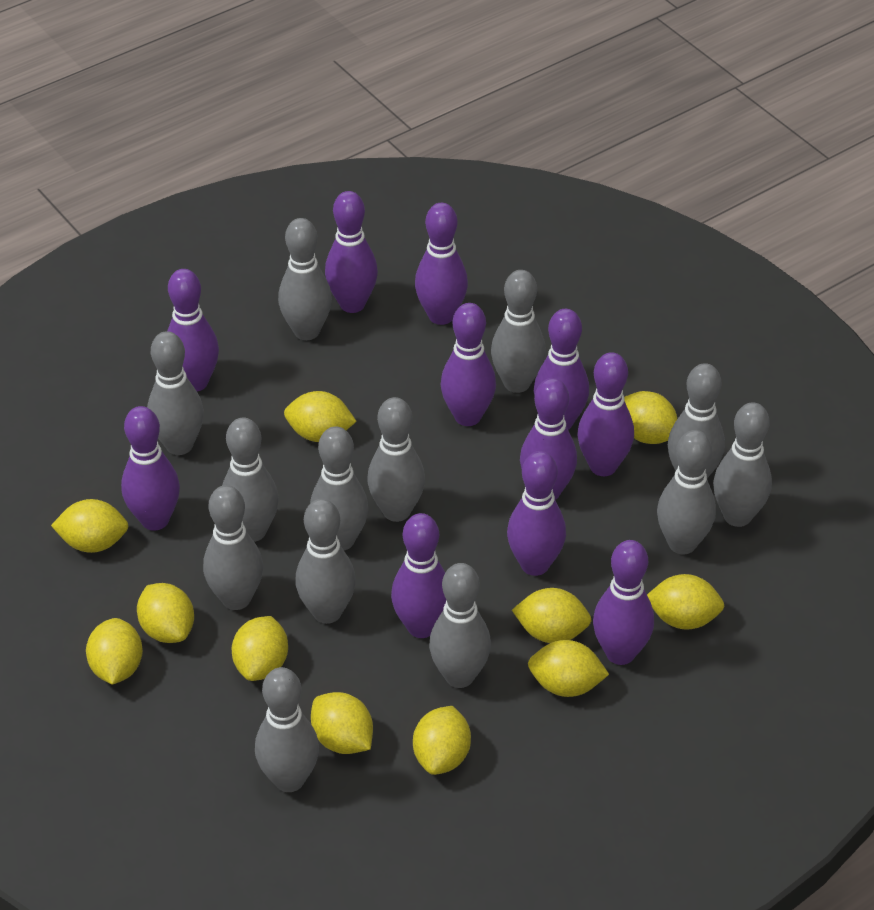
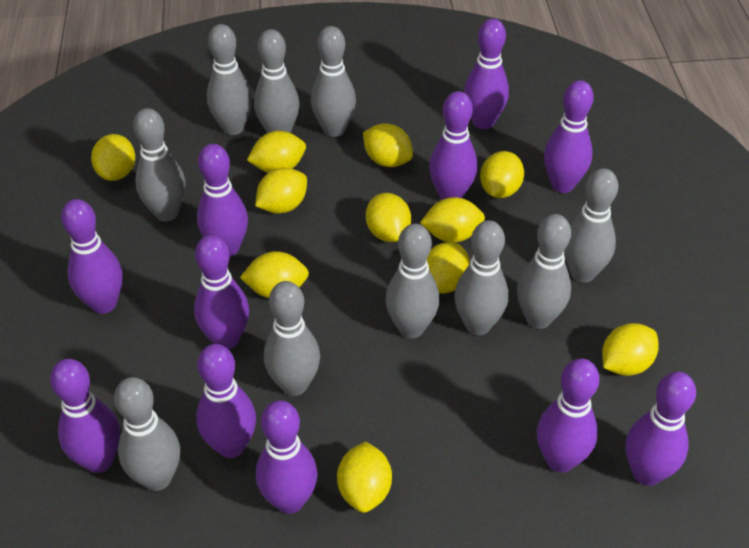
grey bowling pin: 13 -> 10

